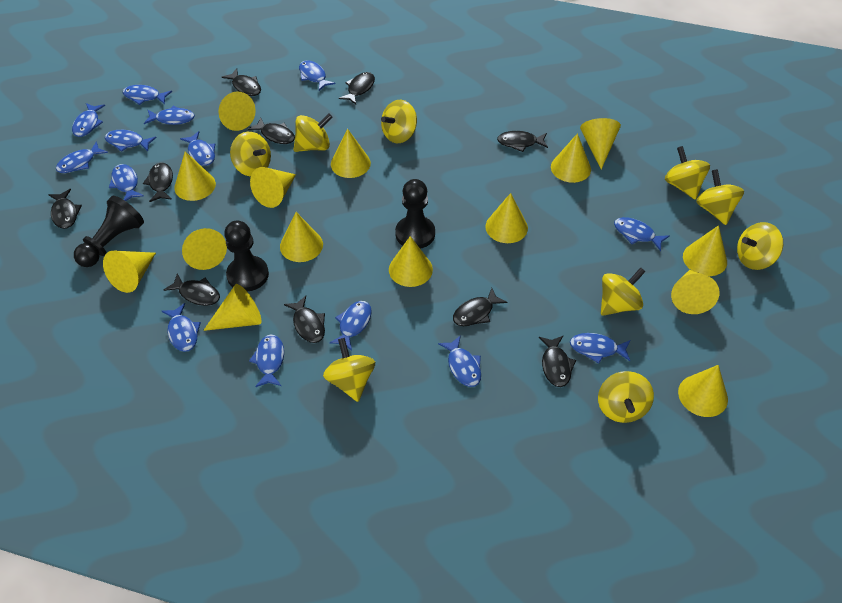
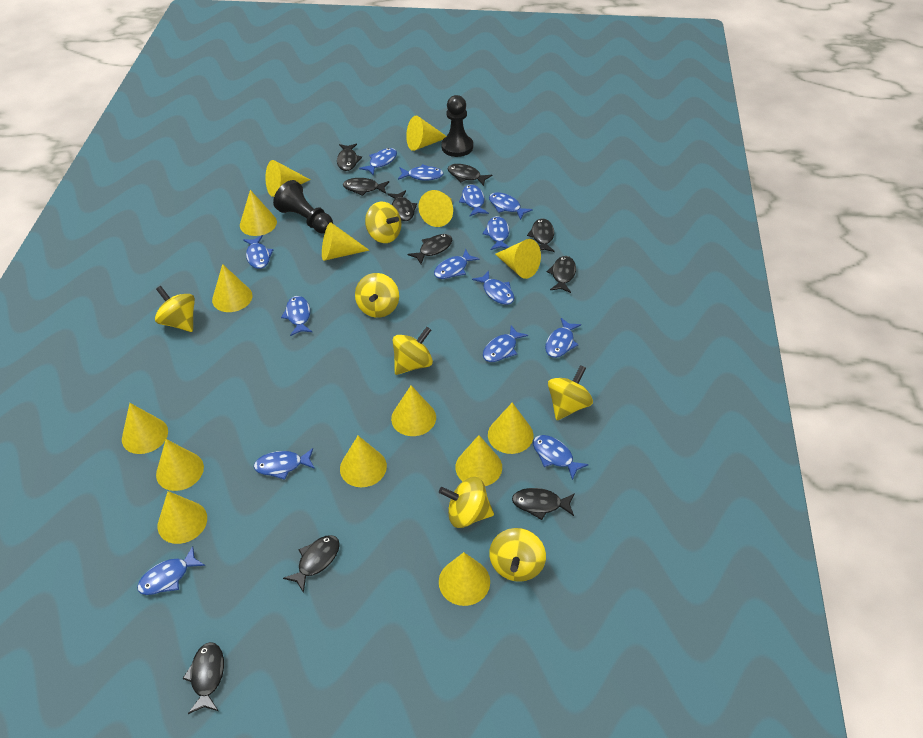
black pawn: 3 -> 2
yellow spinning top: 9 -> 7

